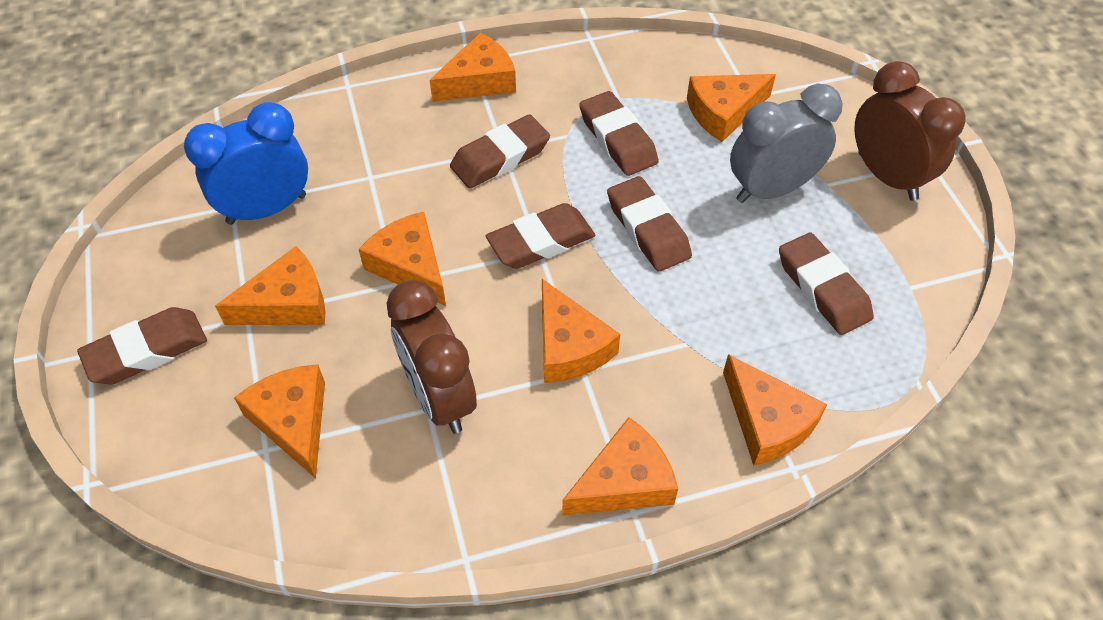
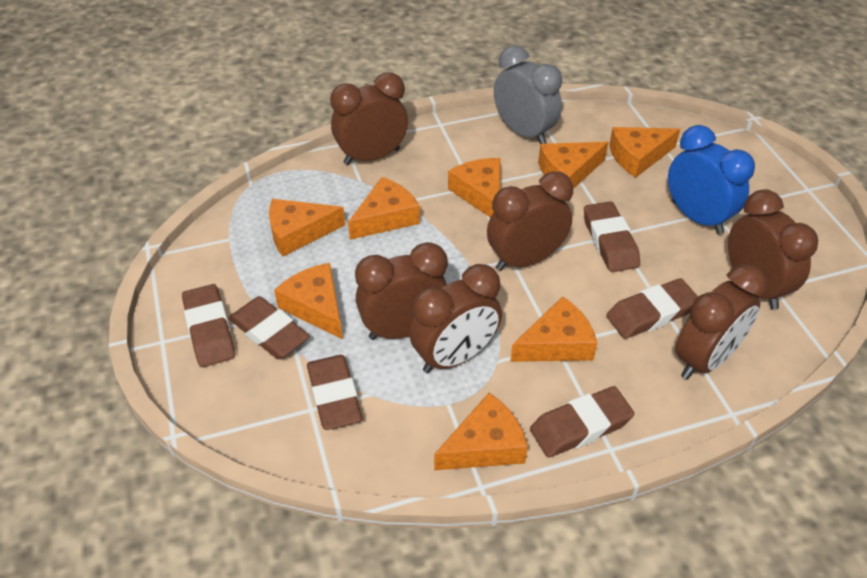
brown clock: 2 -> 6

